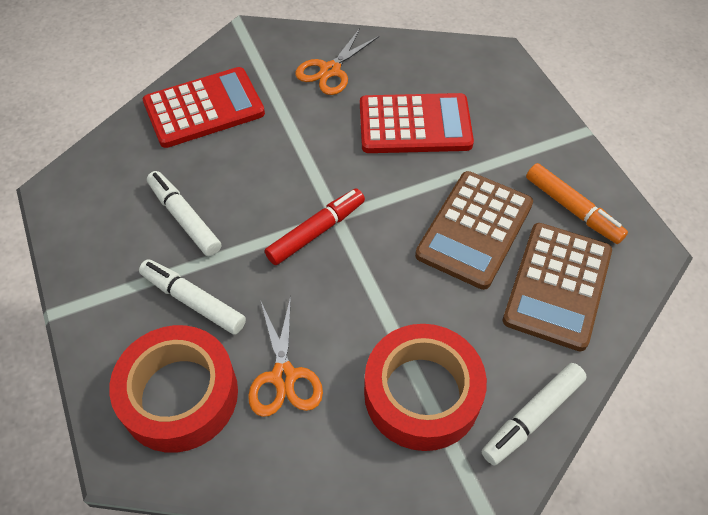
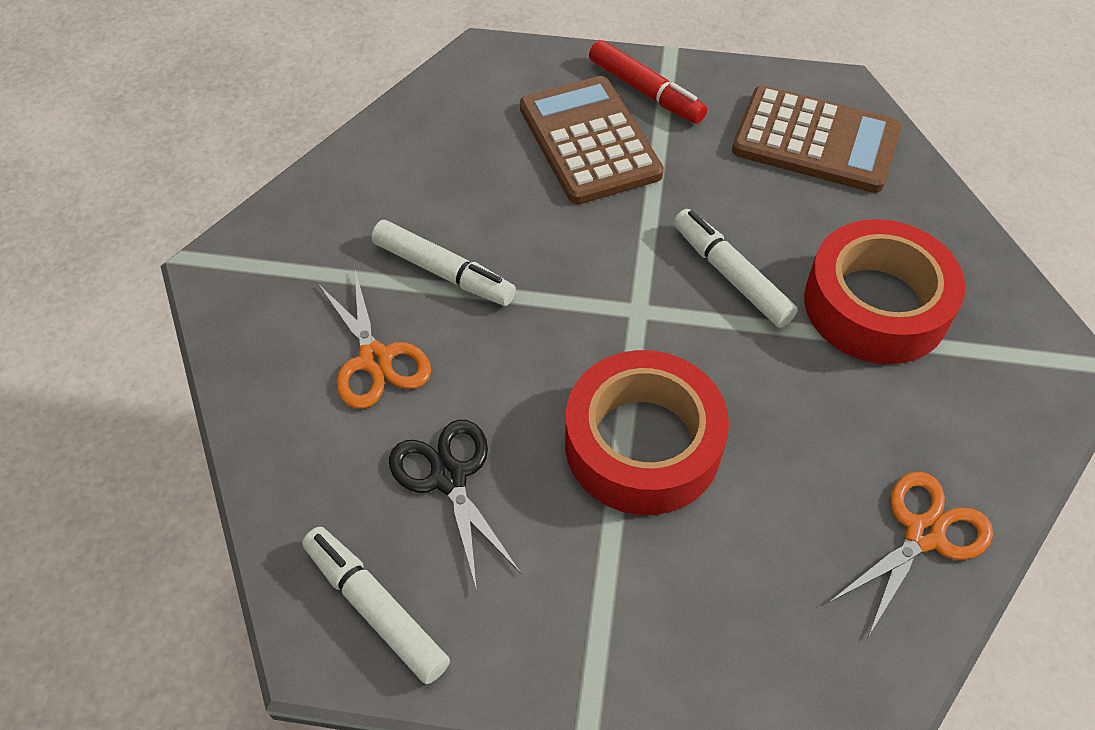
black scissors: 0 -> 1
orange marker: 1 -> 0
red calculator: 2 -> 0

